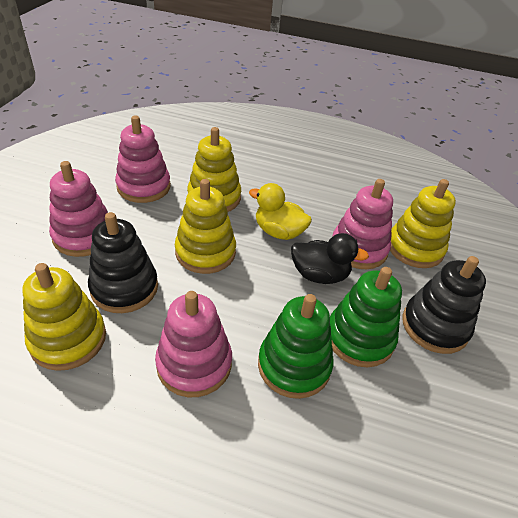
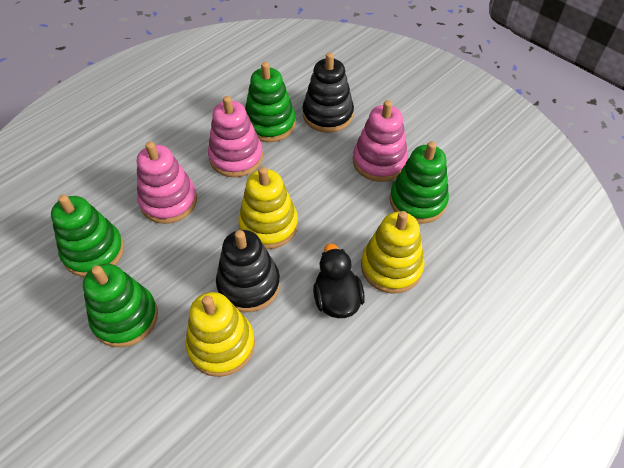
green stacking toy: 2 -> 4
pink stacking toy: 4 -> 3
yellow duck: 1 -> 0
yellow stacking toy: 4 -> 3

